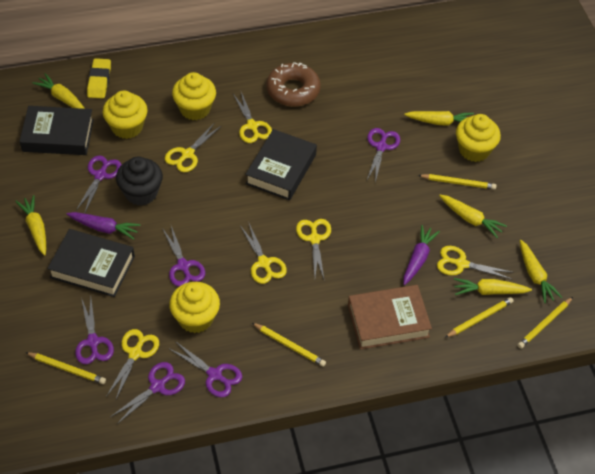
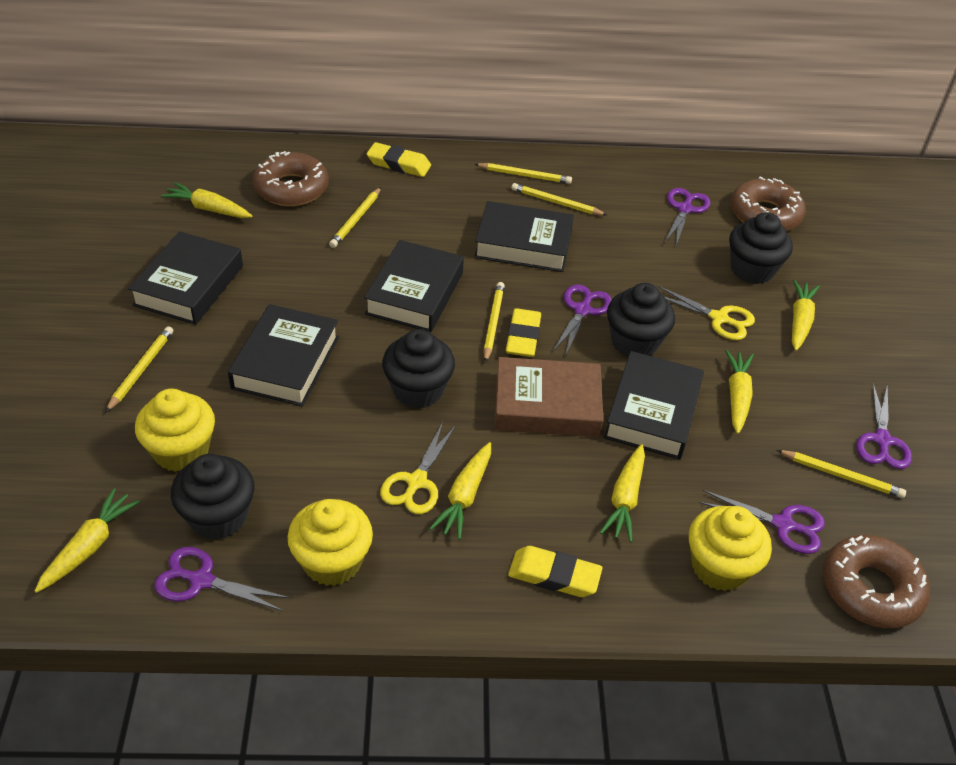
black book: 3 -> 5
black cupcake: 1 -> 4
brown donut: 1 -> 3
purple carrot: 2 -> 0
purple scissors: 6 -> 5
yellow cupcake: 4 -> 3
yellow eraser: 1 -> 3
yellow pencil: 5 -> 6
yellow scissors: 6 -> 2

